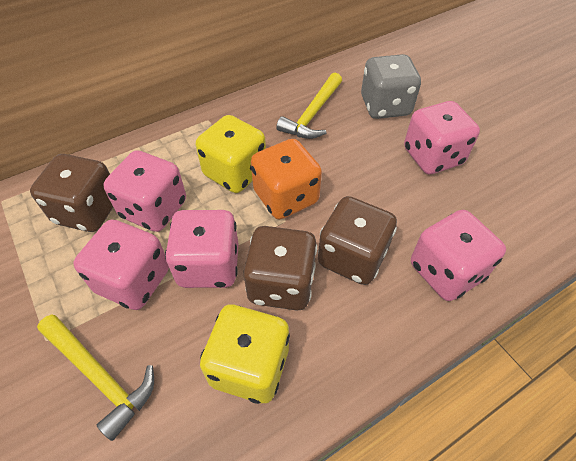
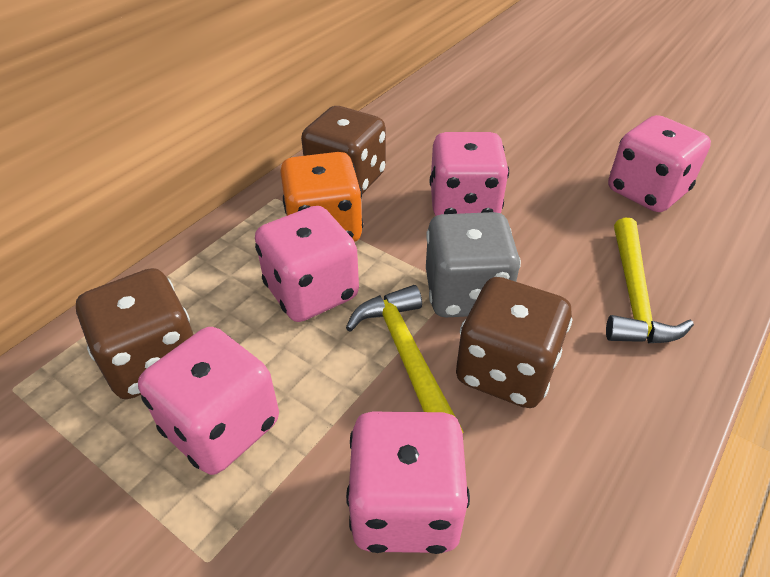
yellow dice: 2 -> 0

